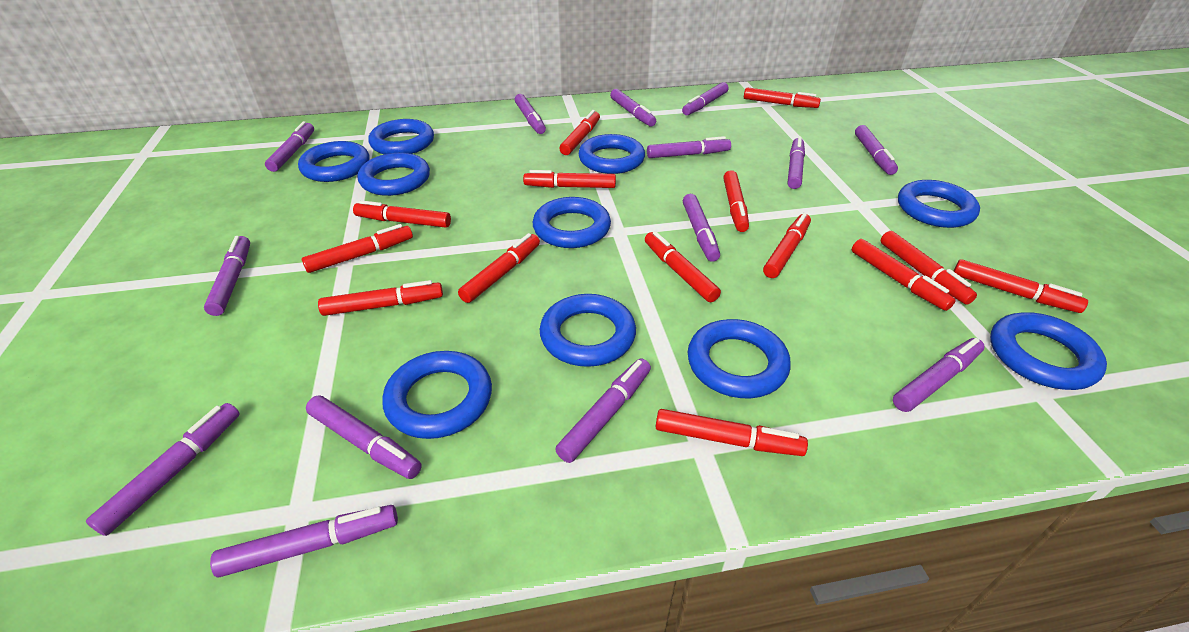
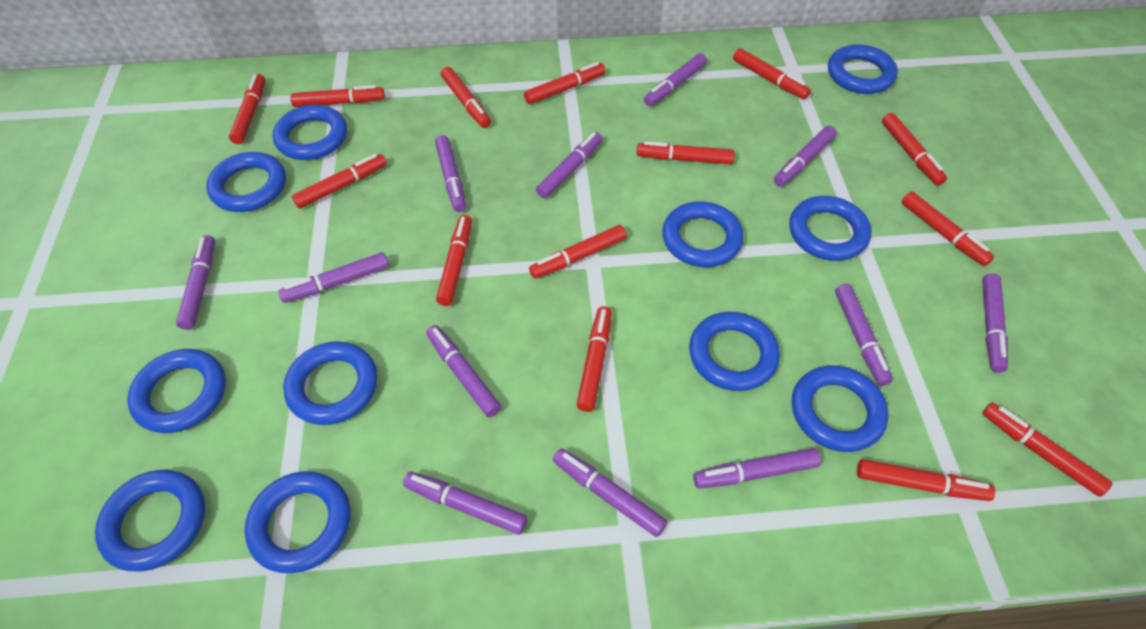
blue ring: 10 -> 11
purple marker: 14 -> 12

